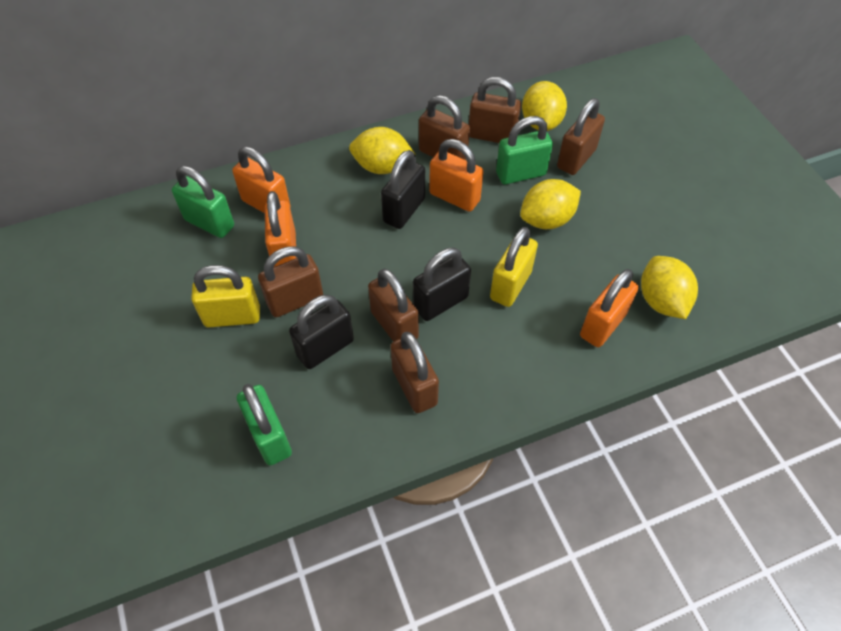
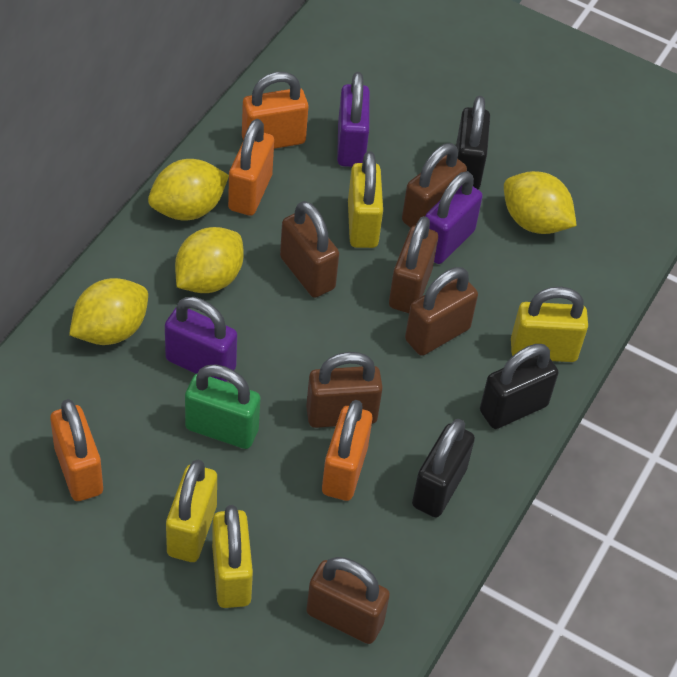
green padlock: 3 -> 1
purple padlock: 0 -> 3
yellow padlock: 2 -> 4

